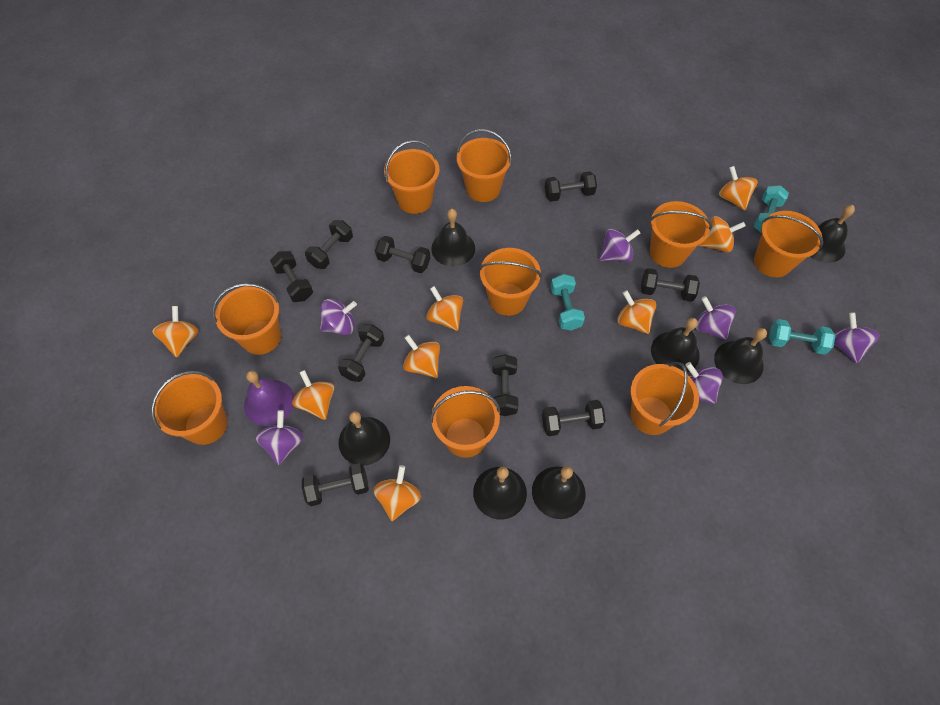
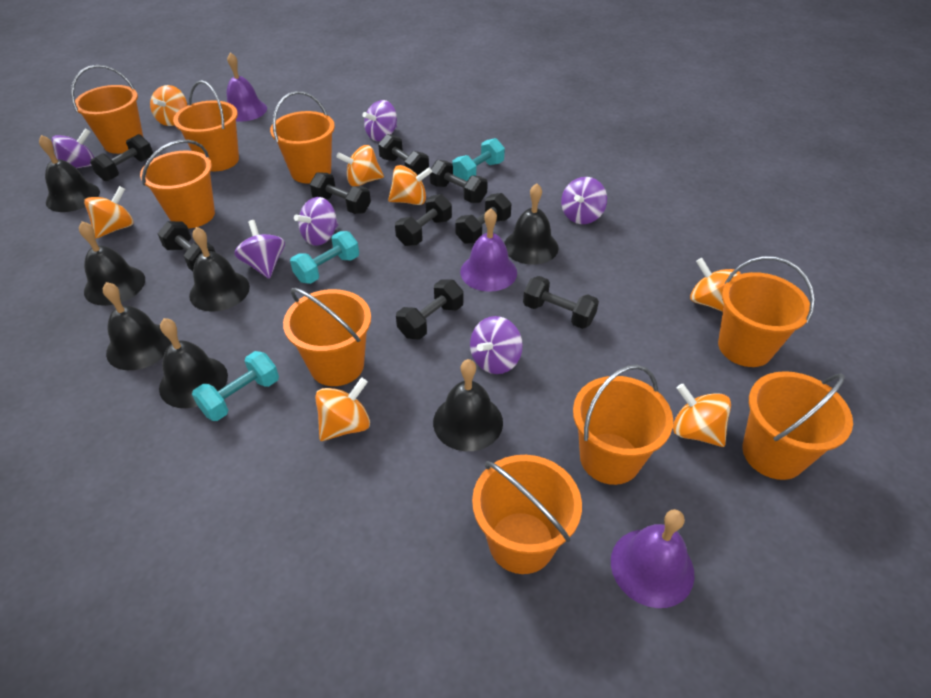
orange spinning top: 8 -> 7
purple bell: 1 -> 3

